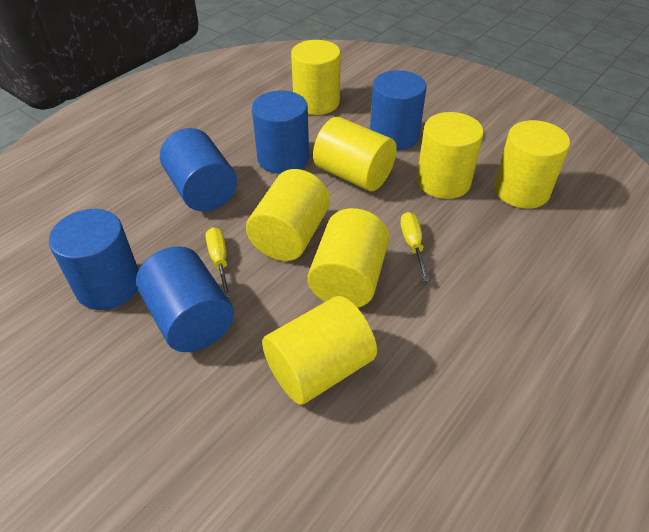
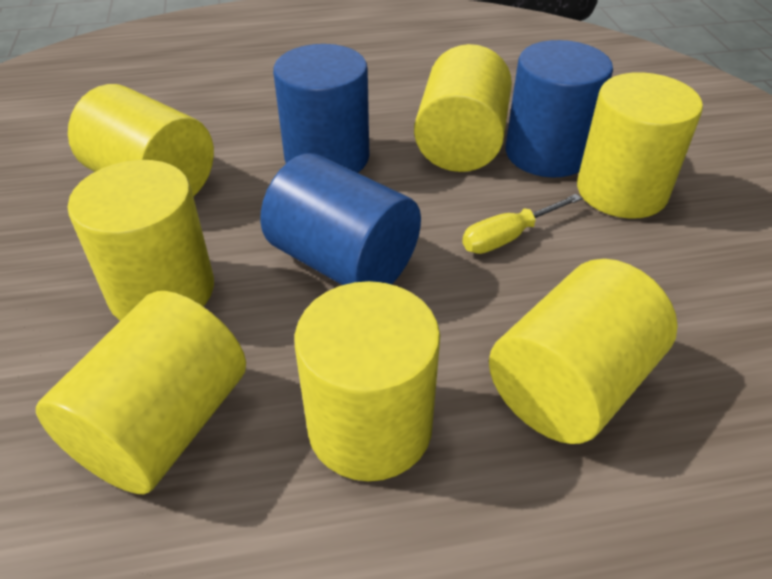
blue cylinder: 5 -> 3
yellow screwdriver: 2 -> 1

